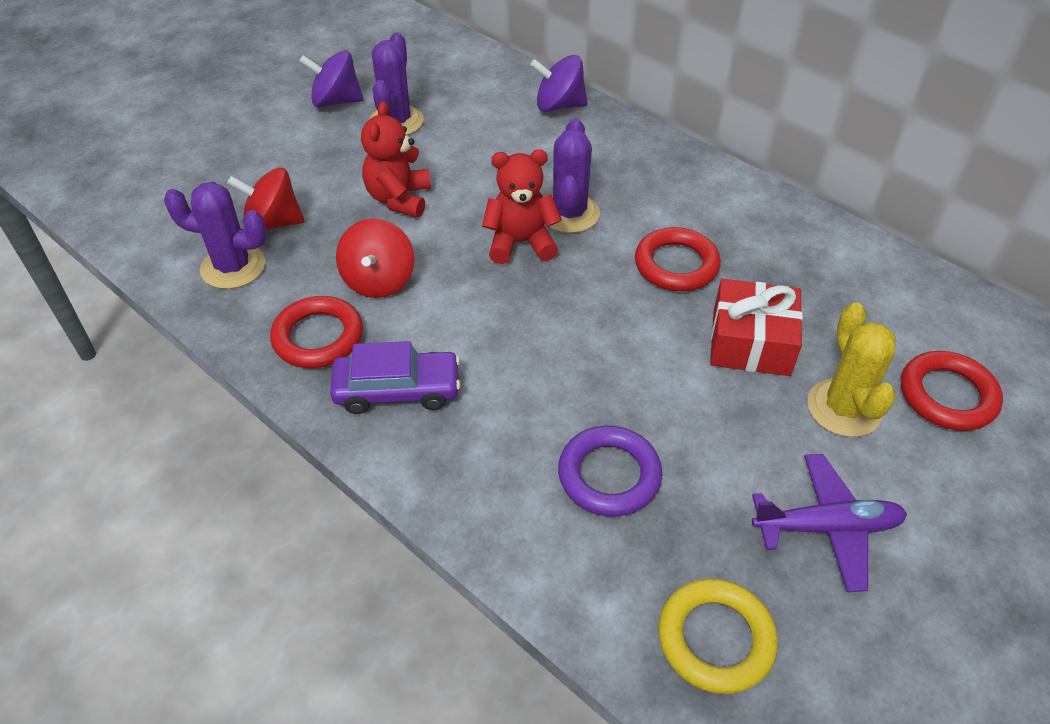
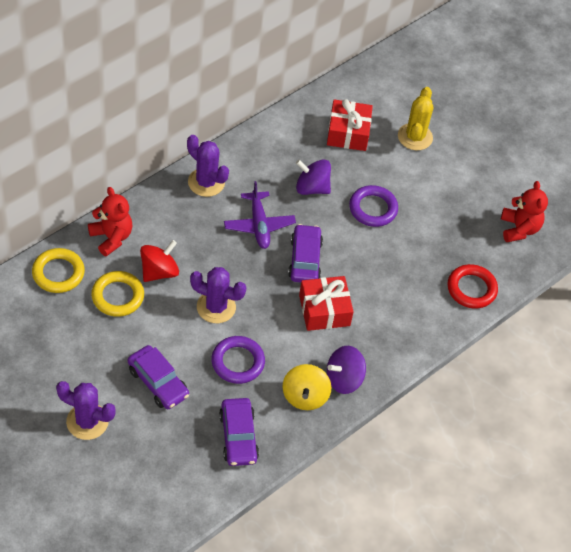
purple car: 1 -> 3
purple ring: 1 -> 2
red gift: 1 -> 2
red ring: 3 -> 1
red spinning top: 2 -> 1
yellow ring: 1 -> 2
yellow spinning top: 0 -> 1

